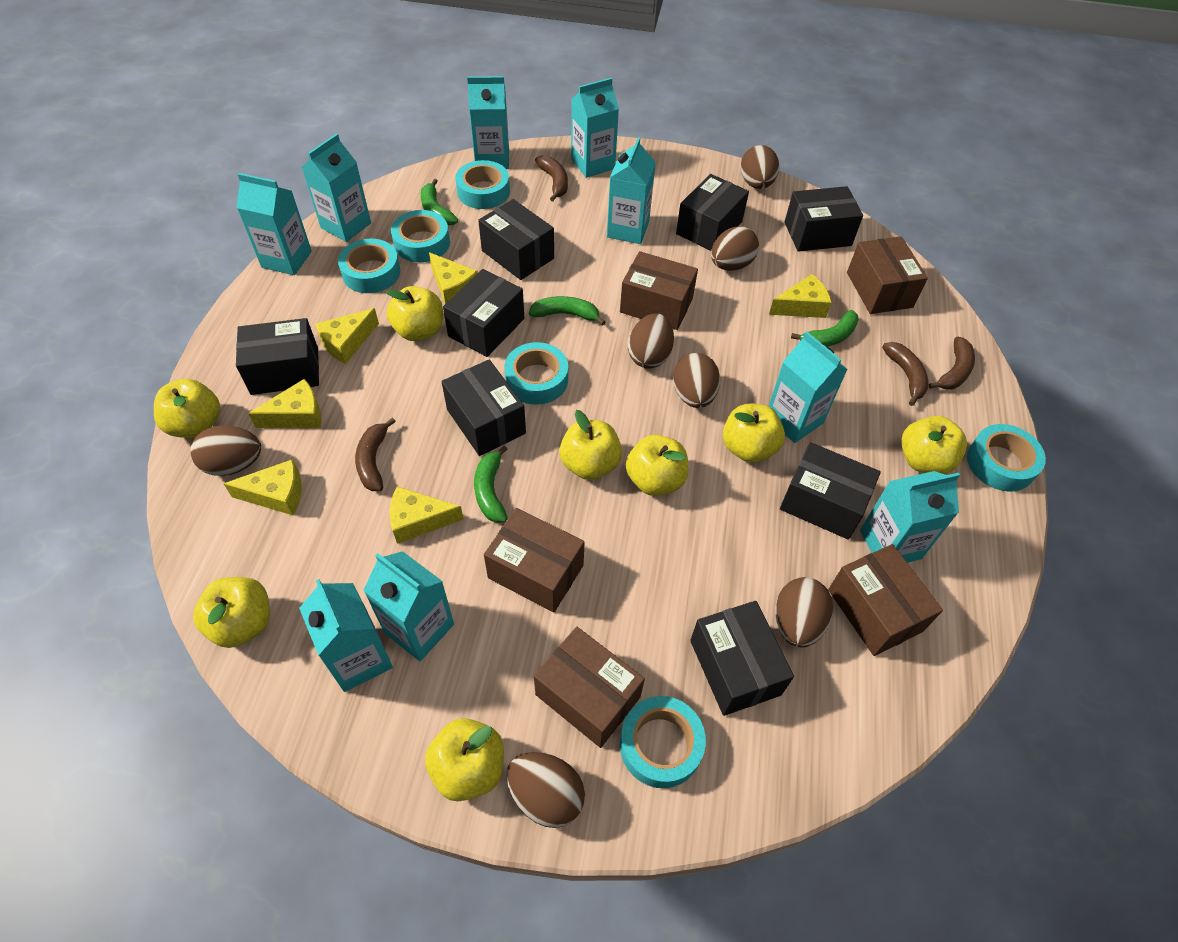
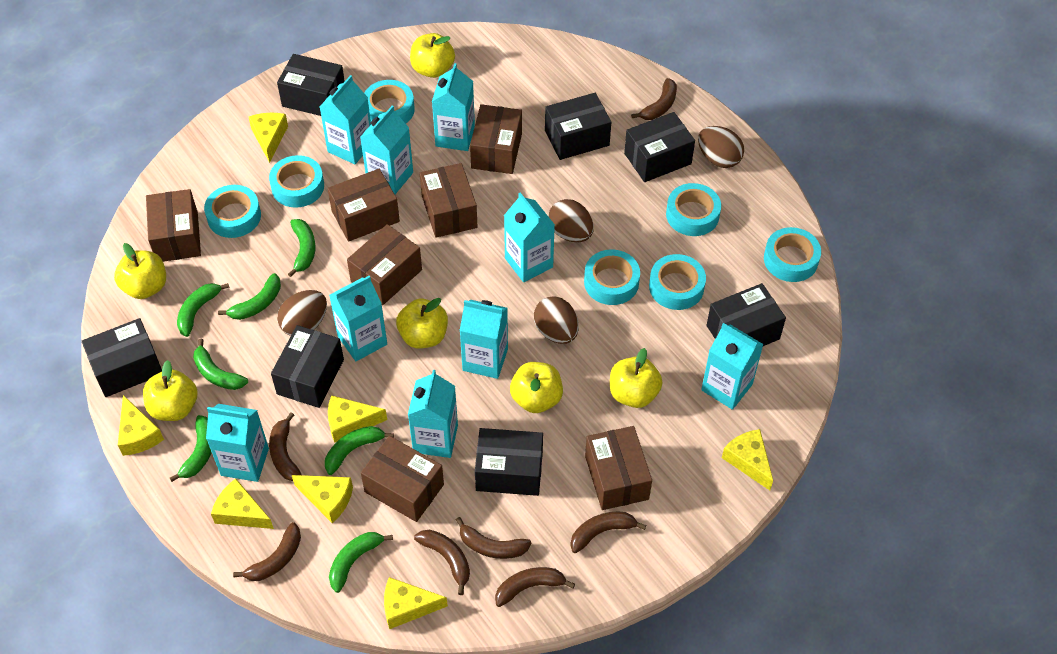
black box: 8 -> 7
brown banana: 4 -> 7
brown box: 5 -> 7
brown egg: 7 -> 4
green banana: 4 -> 7
turquoise tape: 6 -> 7
yellow apple: 8 -> 6
yellow cheese: 6 -> 7

